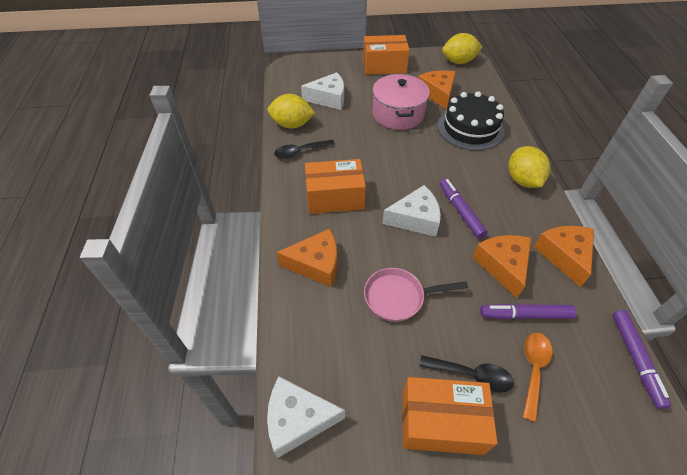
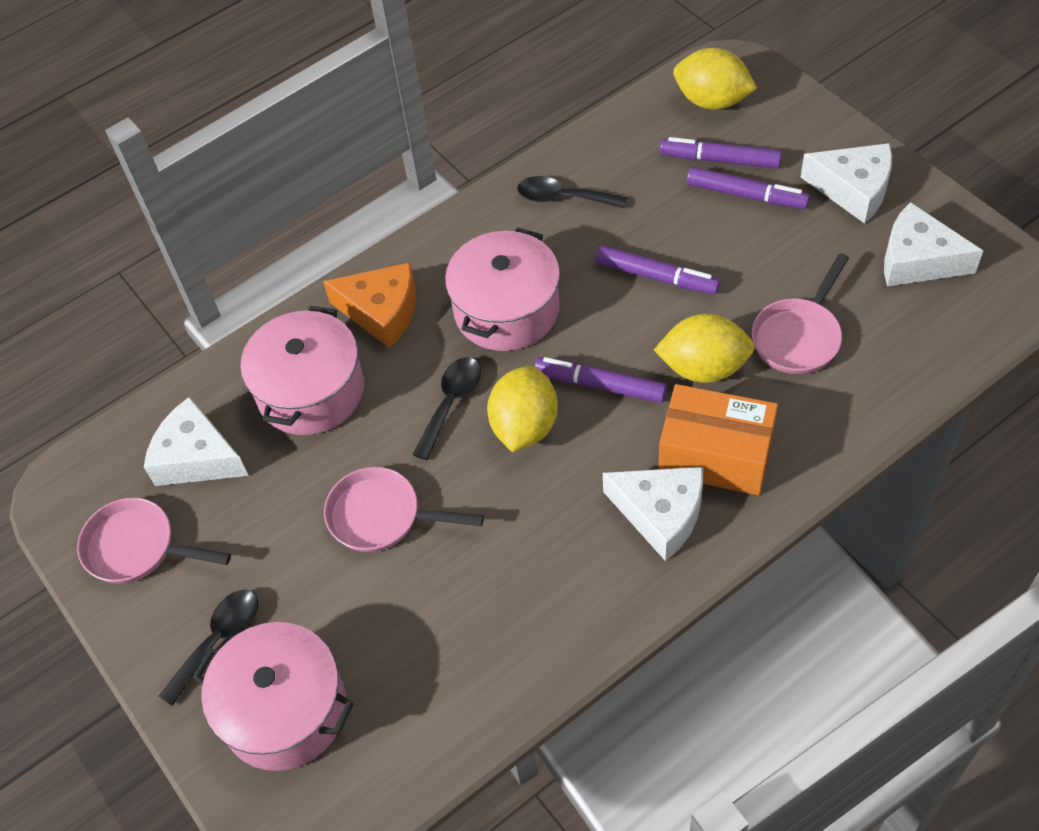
black cake: 1 -> 0
black spoon: 2 -> 3
orange box: 3 -> 1
orange cheese: 4 -> 1
orange spoon: 1 -> 0
pink pan: 1 -> 3
pink pot: 1 -> 3
purple marker: 3 -> 4
white cheese: 3 -> 4

